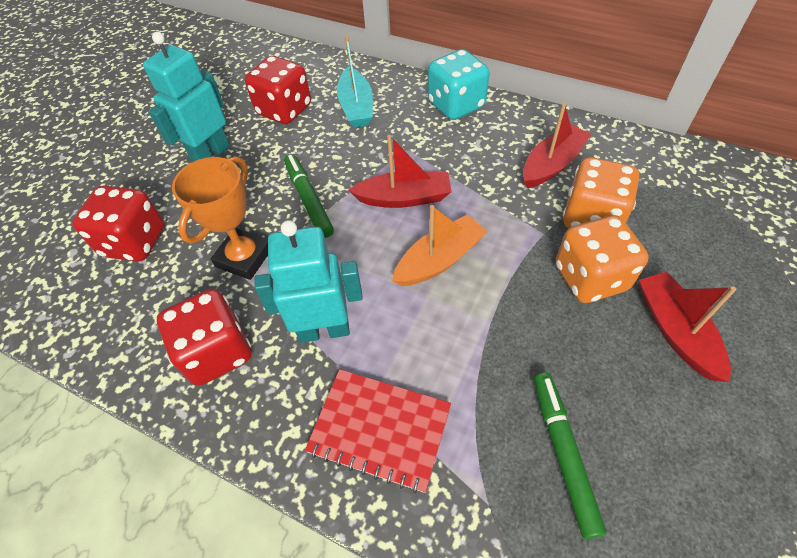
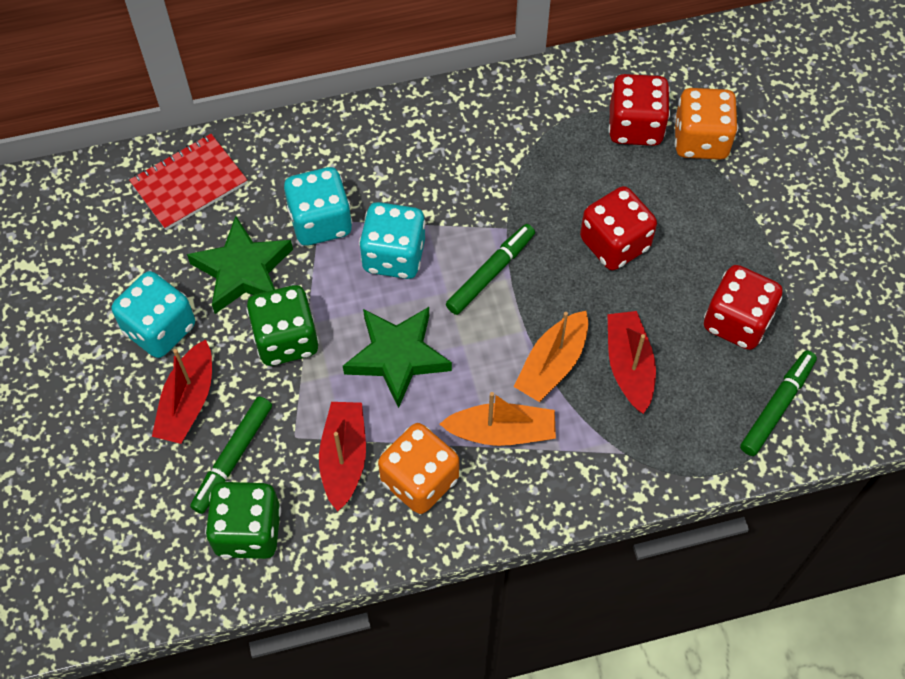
green dice: 0 -> 2
green marker: 2 -> 3
green star: 0 -> 2
orange boat: 1 -> 2
orange trophy: 1 -> 0
turquoise boat: 1 -> 0
turquoise dice: 1 -> 3
turquoise robot: 2 -> 0

